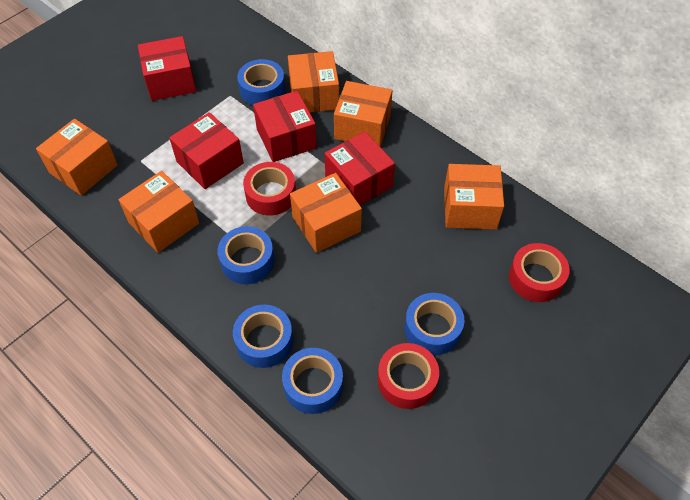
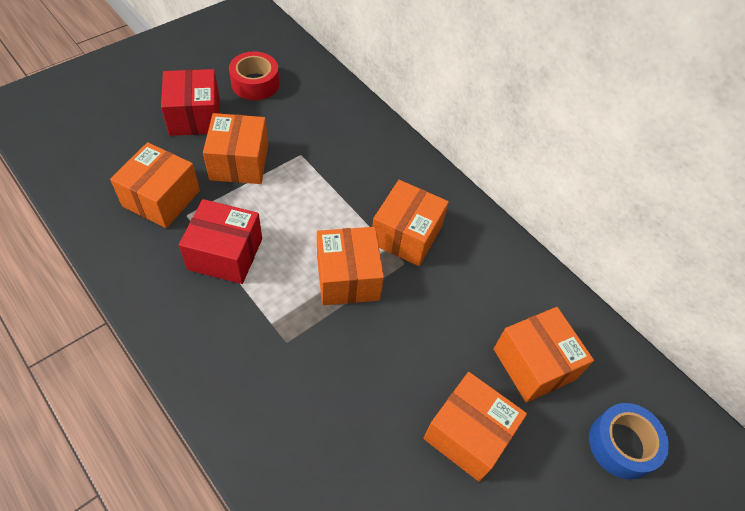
blue tape: 5 -> 1
red box: 4 -> 2
red tape: 3 -> 1

